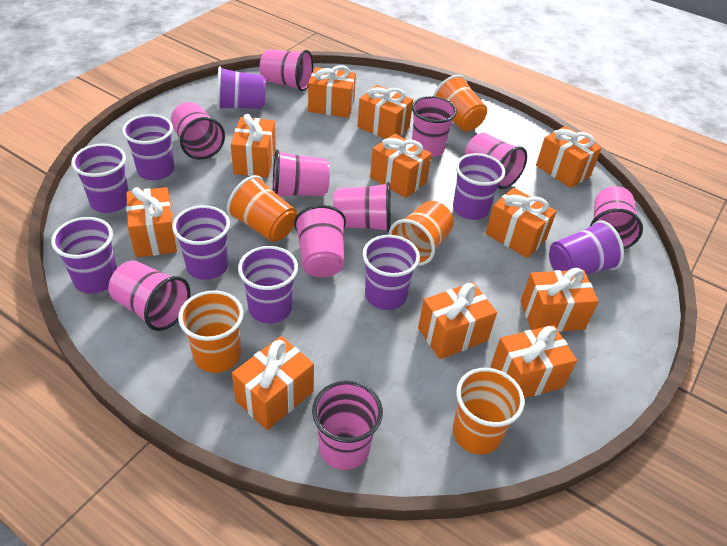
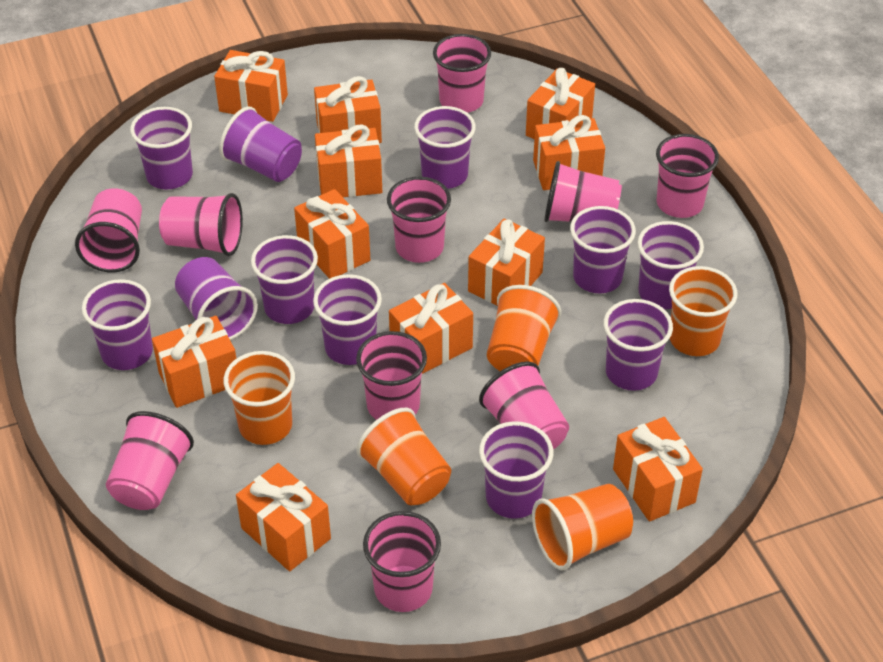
purple cup: 9 -> 11

